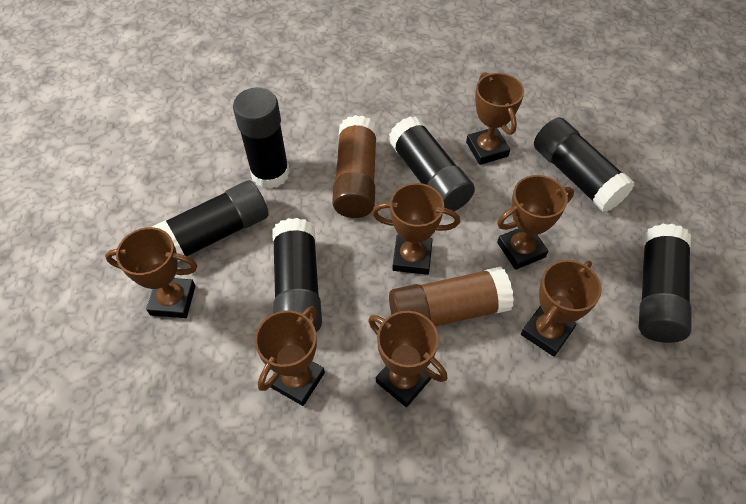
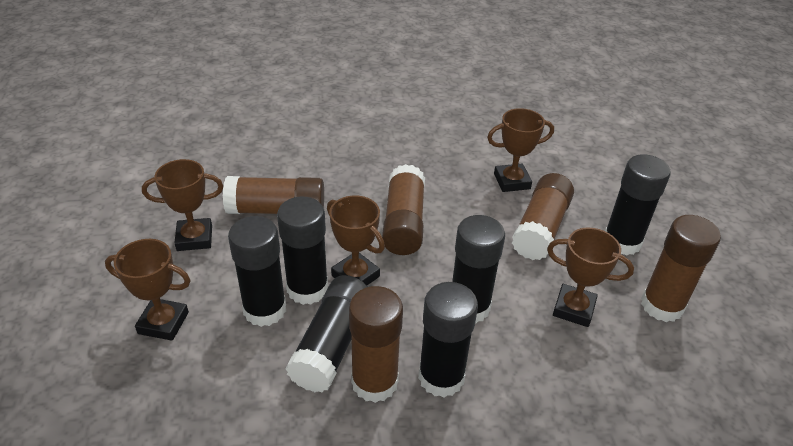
brown glue stick: 2 -> 5
brown trophy: 7 -> 5

